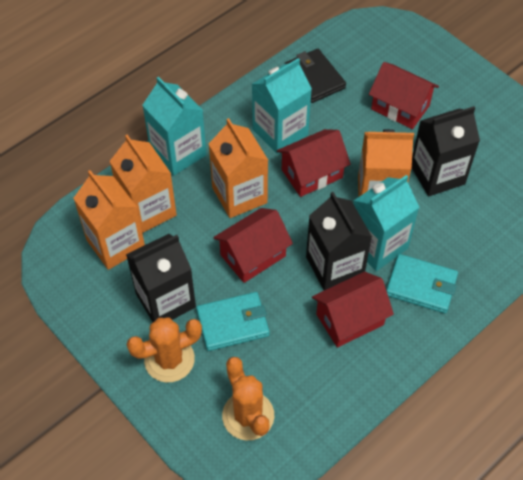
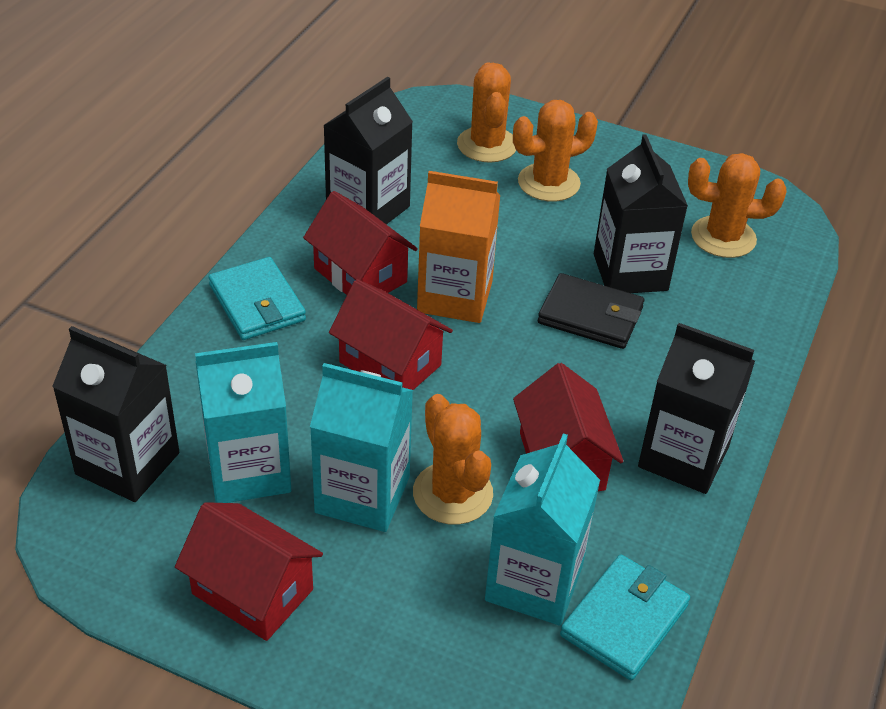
black carton: 3 -> 4
orange cactus: 2 -> 4
orange carton: 4 -> 1

